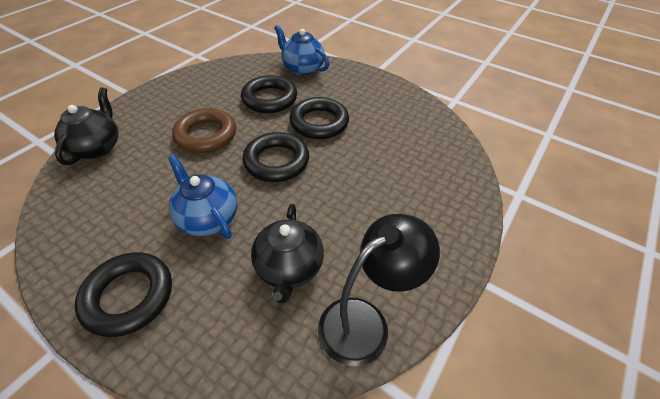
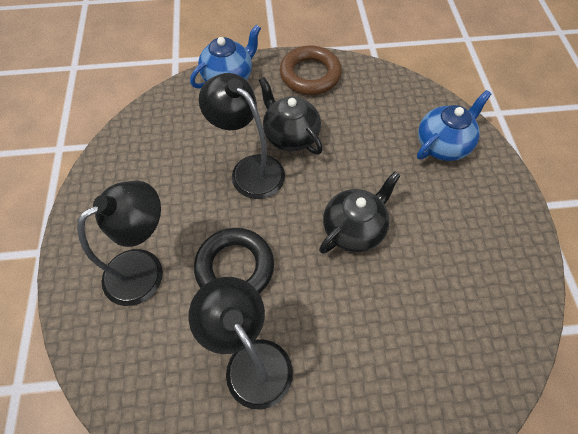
black lamp: 1 -> 3
black ring: 4 -> 1

